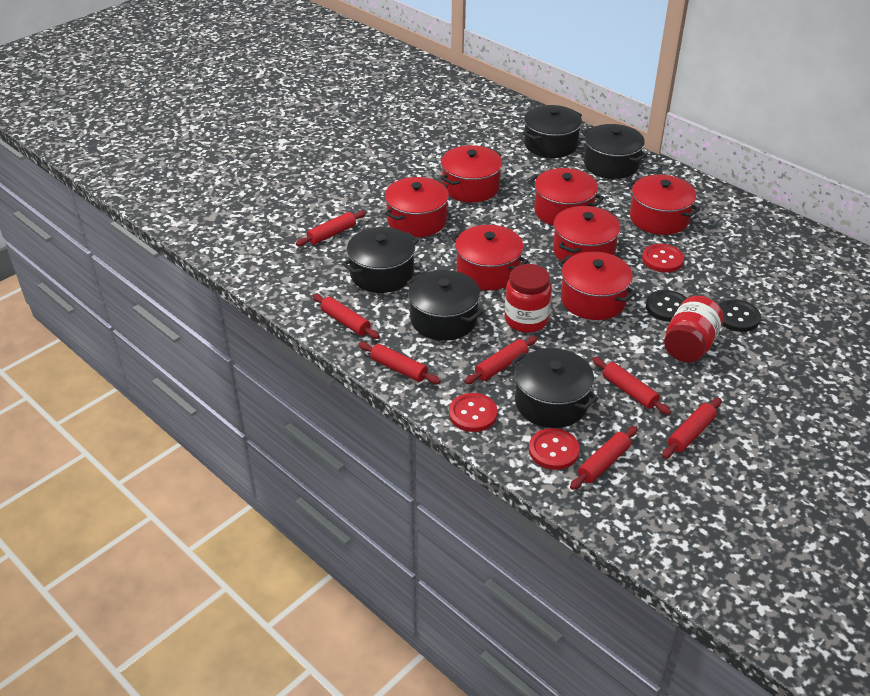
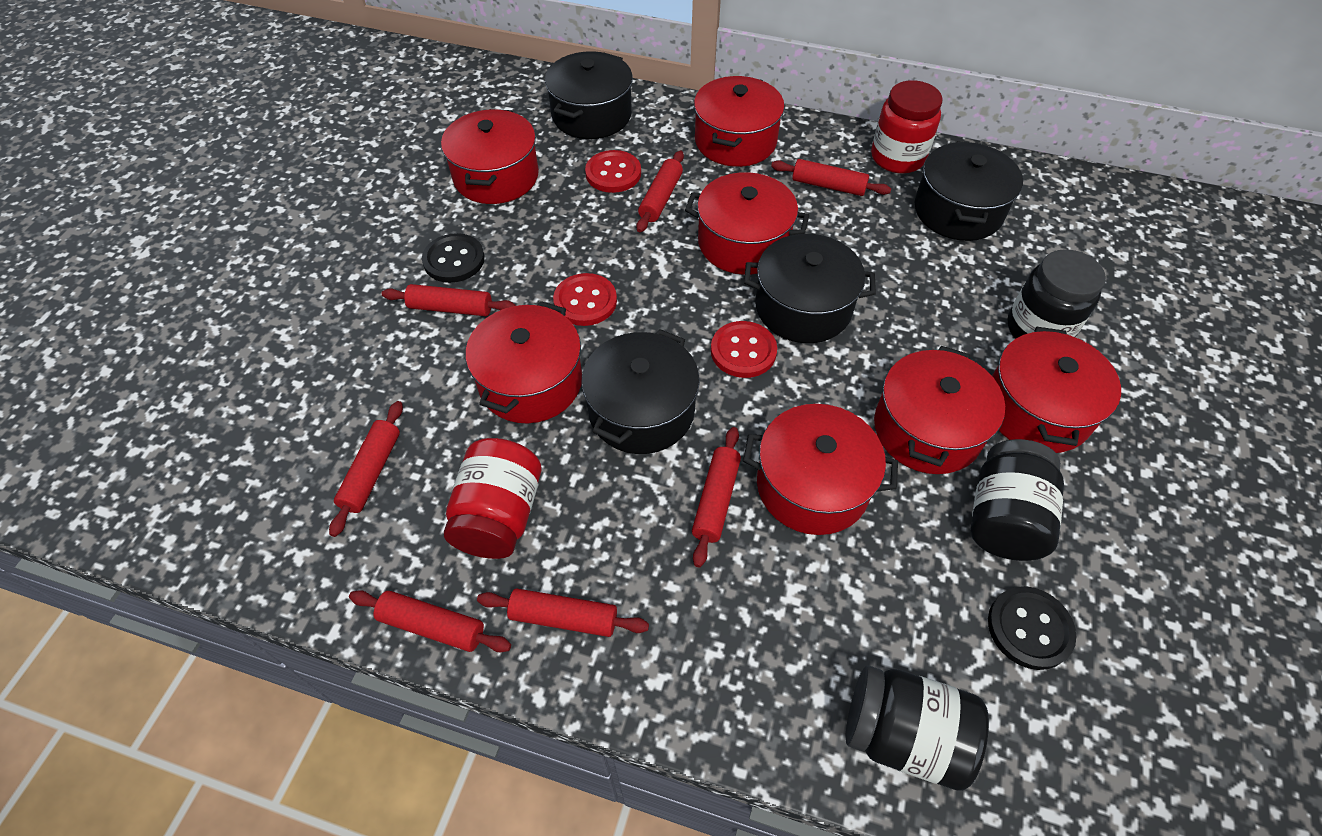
black jar: 0 -> 3
black pot: 5 -> 4

